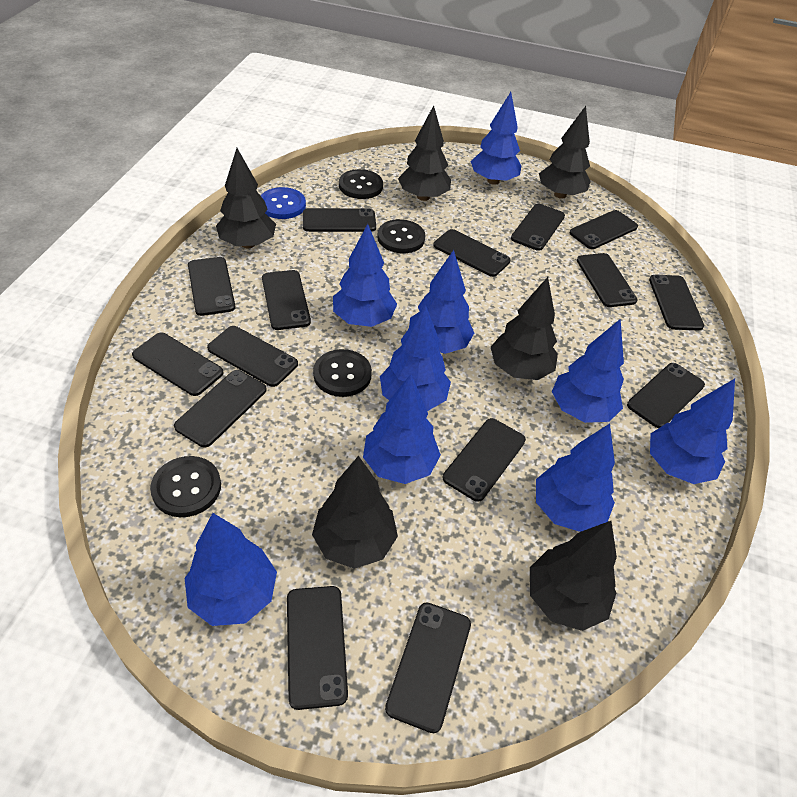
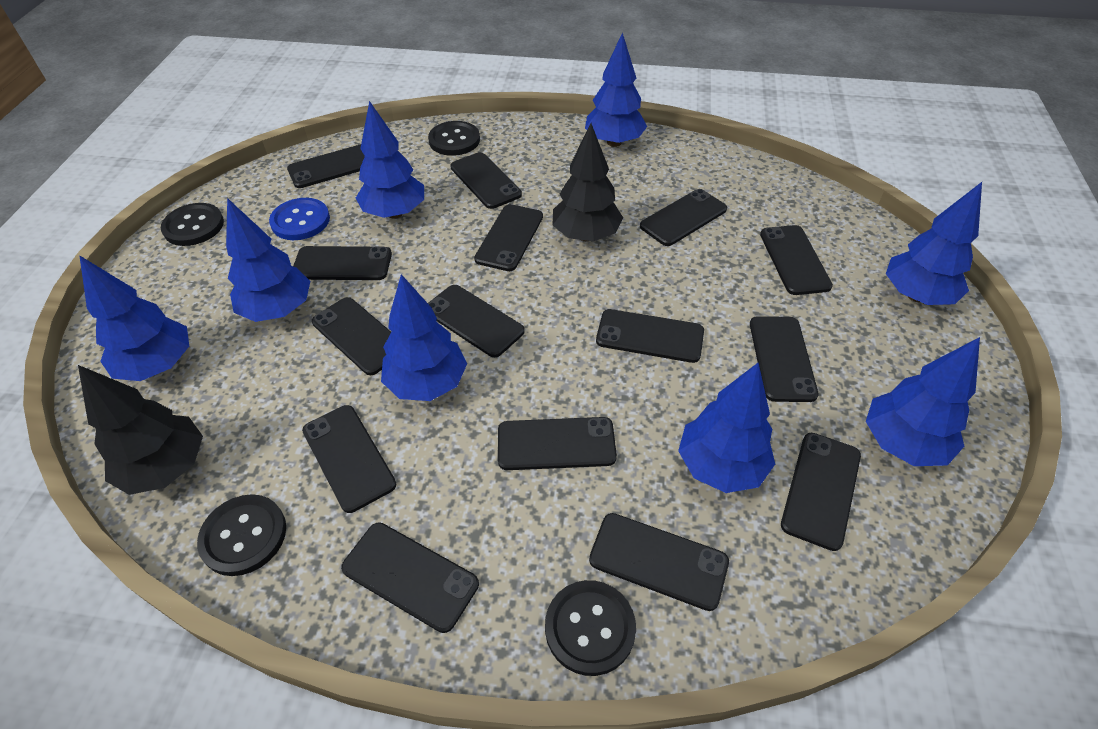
black tree: 6 -> 2
blue tree: 9 -> 8

